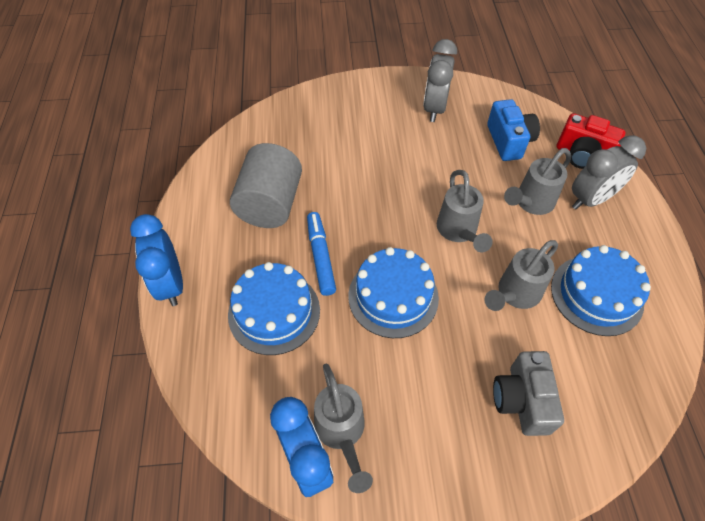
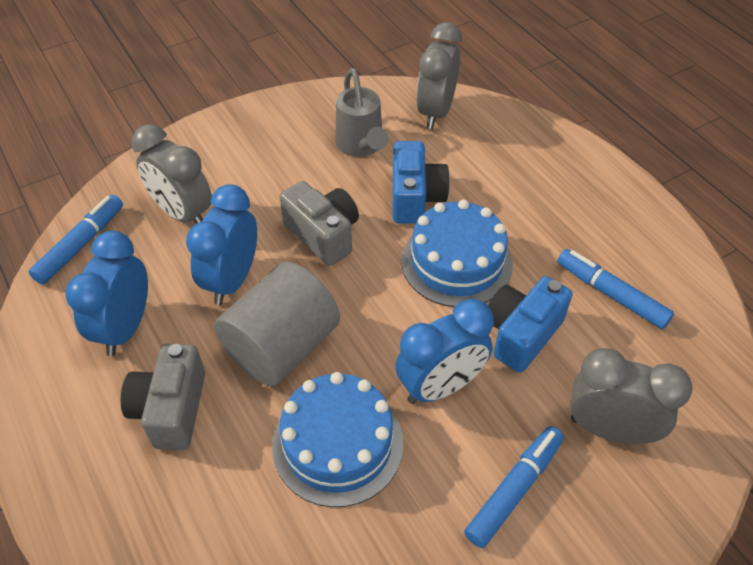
blue cake: 3 -> 2
blue camera: 1 -> 2
blue clock: 2 -> 3
blue marker: 1 -> 3
grey camera: 1 -> 2
grey clock: 2 -> 3
grey watering can: 4 -> 1
red camera: 1 -> 0

